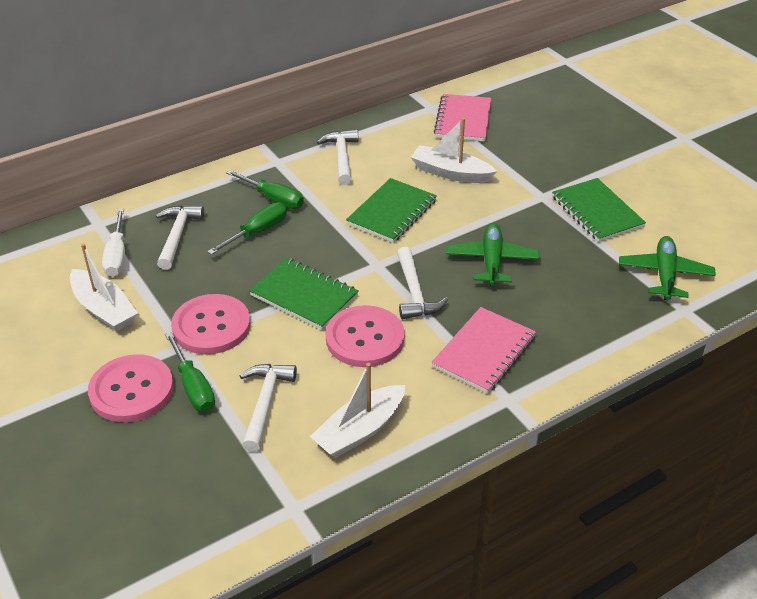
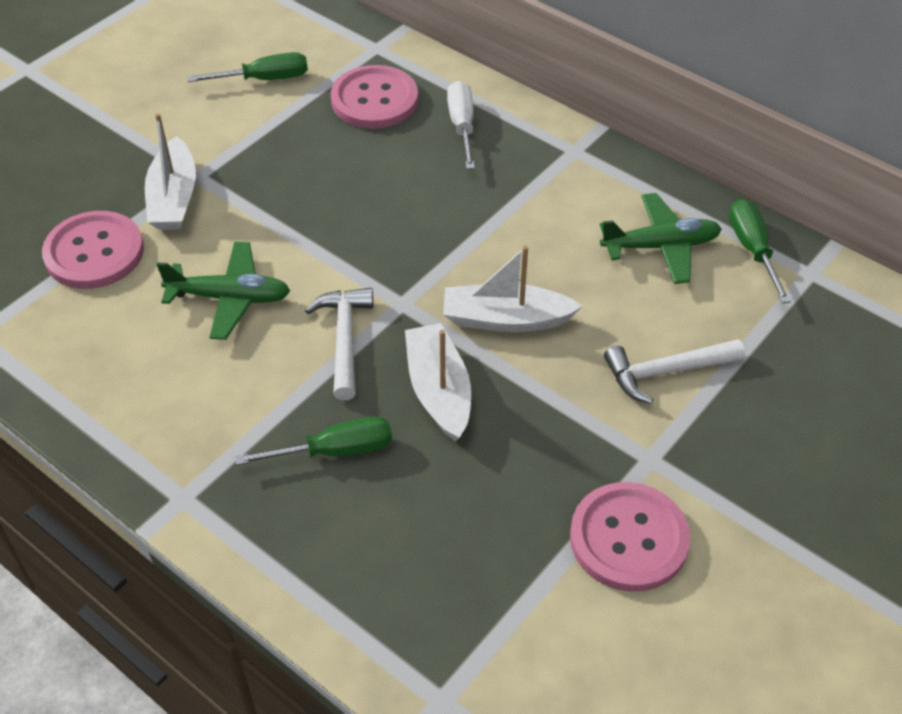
green notebook: 3 -> 0
pink notebook: 2 -> 0
white hammer: 4 -> 2

